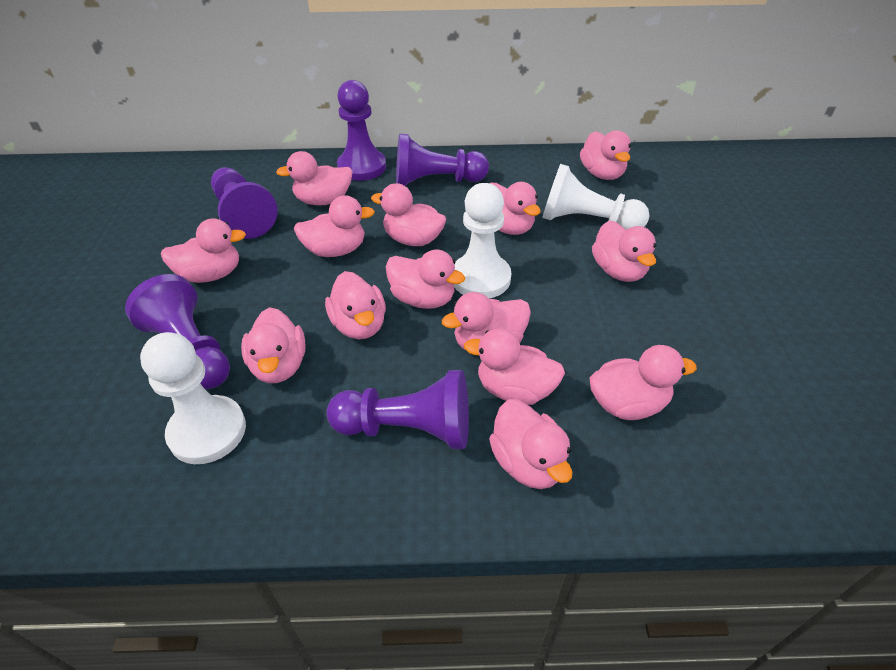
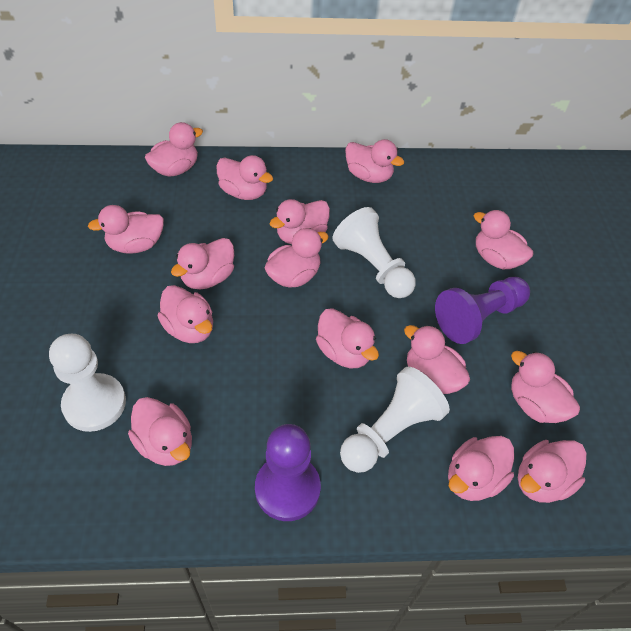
pink duck: 14 -> 15
purple pawn: 5 -> 2

